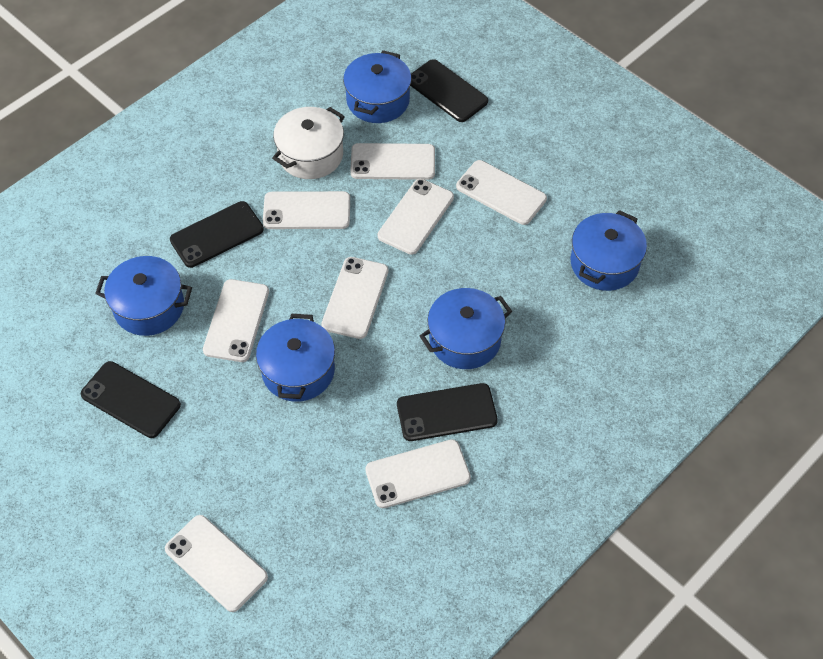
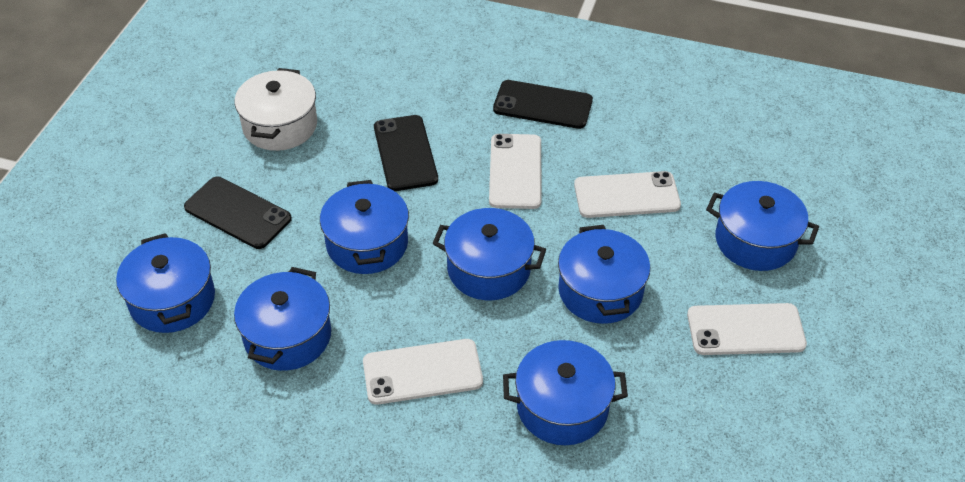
black phone: 4 -> 3
blue pot: 5 -> 7
white phone: 8 -> 4

